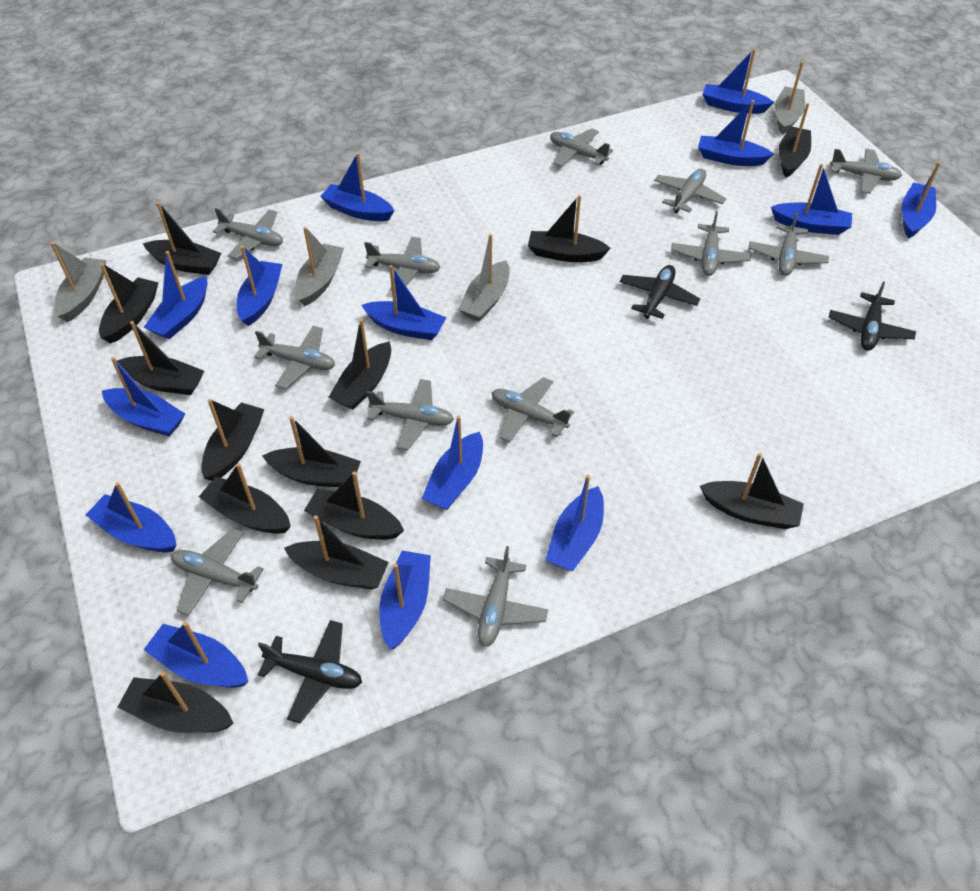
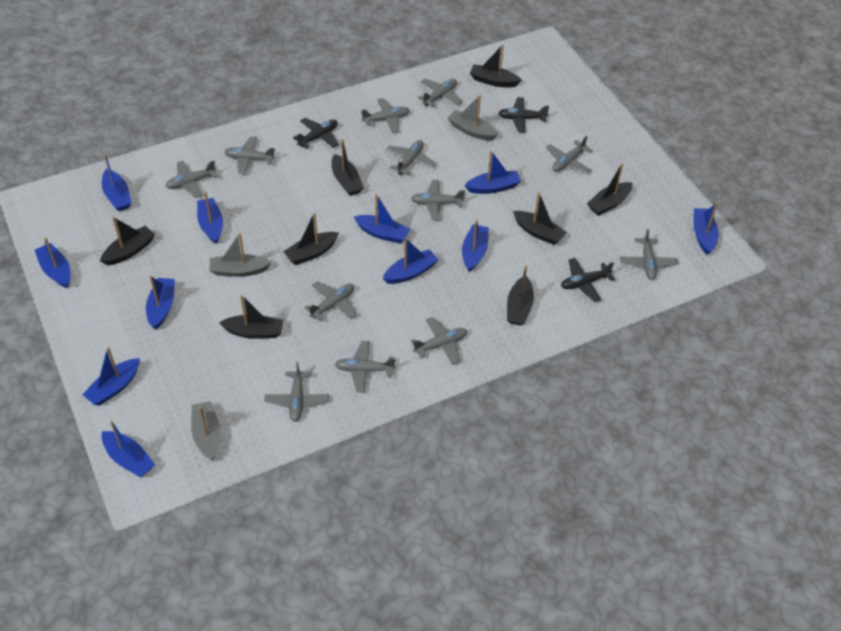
black boat: 13 -> 8
blue boat: 14 -> 11
grey boat: 4 -> 3

